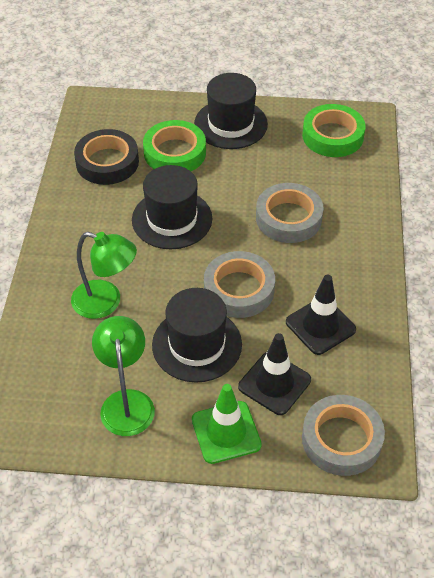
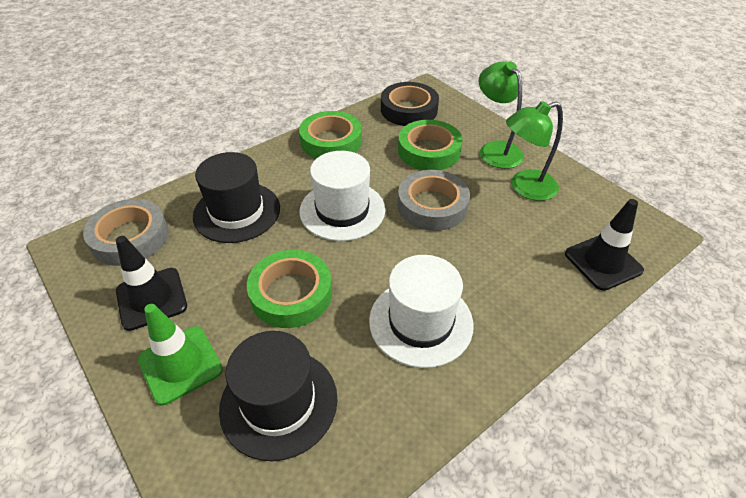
black hat: 3 -> 2
green tape: 2 -> 3
grey tape: 3 -> 2
white hat: 0 -> 2

